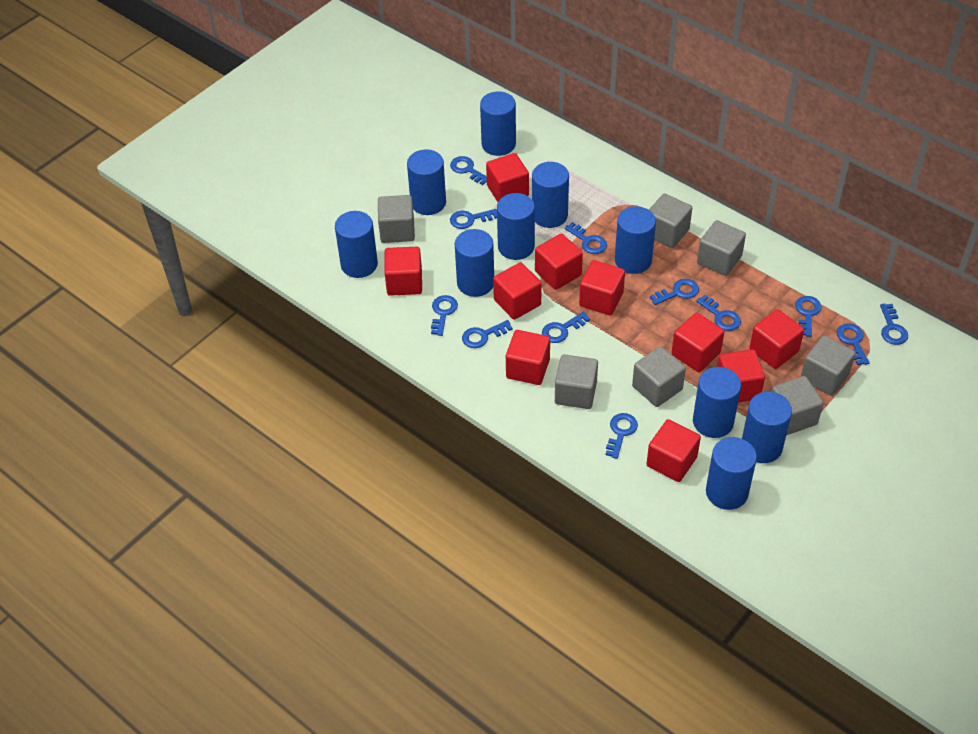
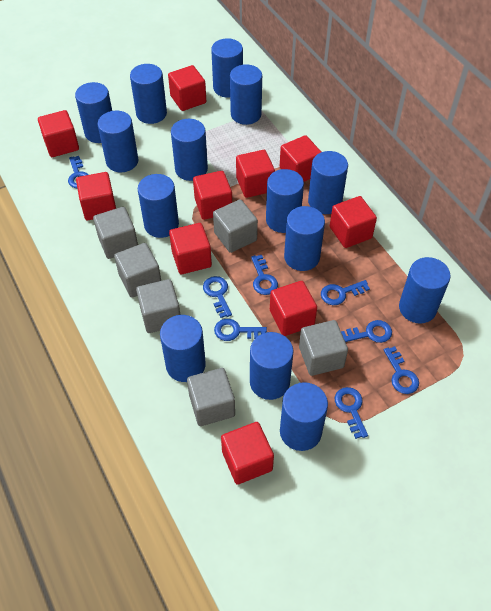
blue cylinder: 10 -> 14
blue key: 12 -> 8
grey cube: 7 -> 6

